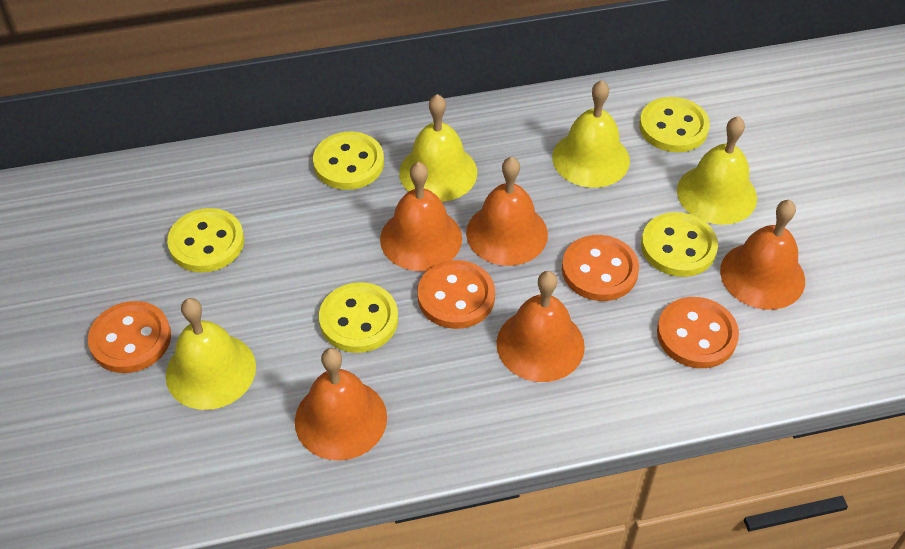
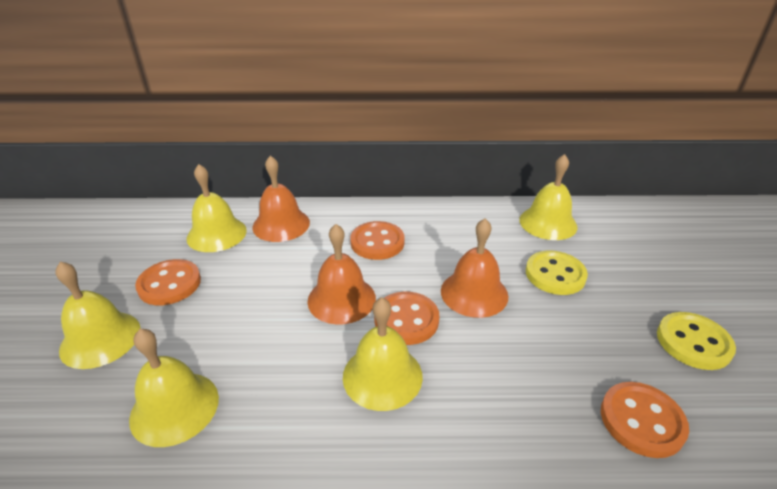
orange bell: 5 -> 3
yellow bell: 4 -> 5
yellow button: 5 -> 2

